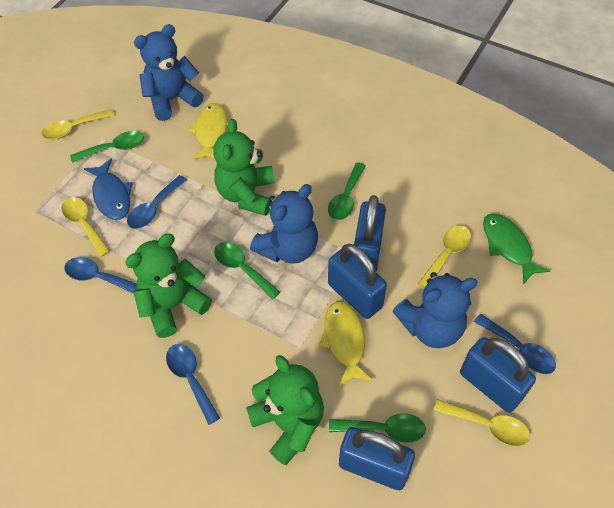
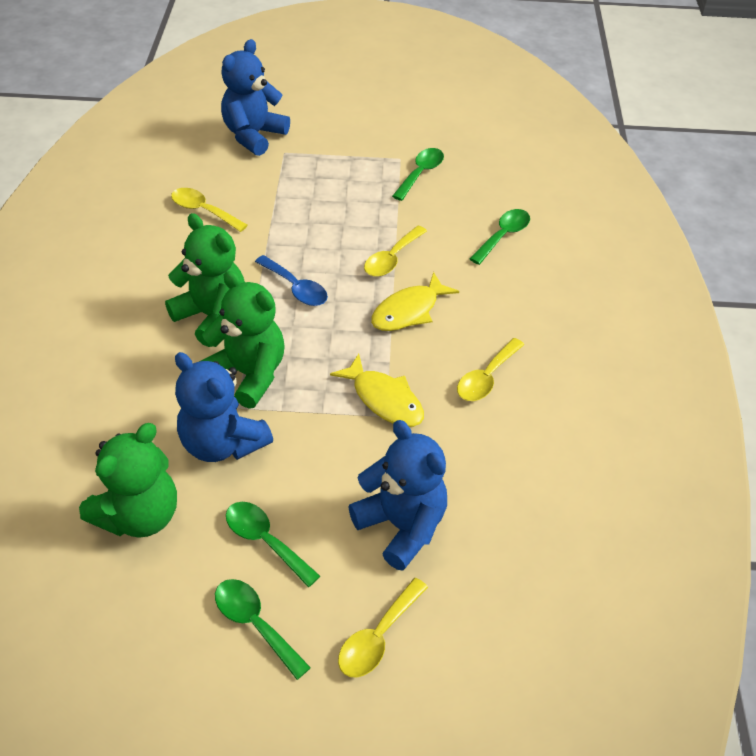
blue fish: 1 -> 0
blue padlock: 4 -> 0
blue spoon: 4 -> 1
green fish: 1 -> 0

